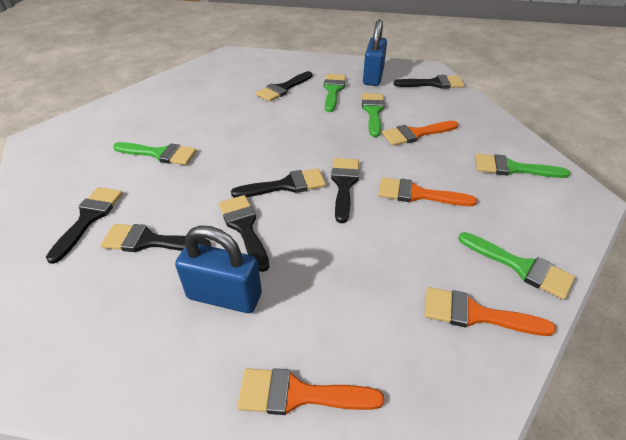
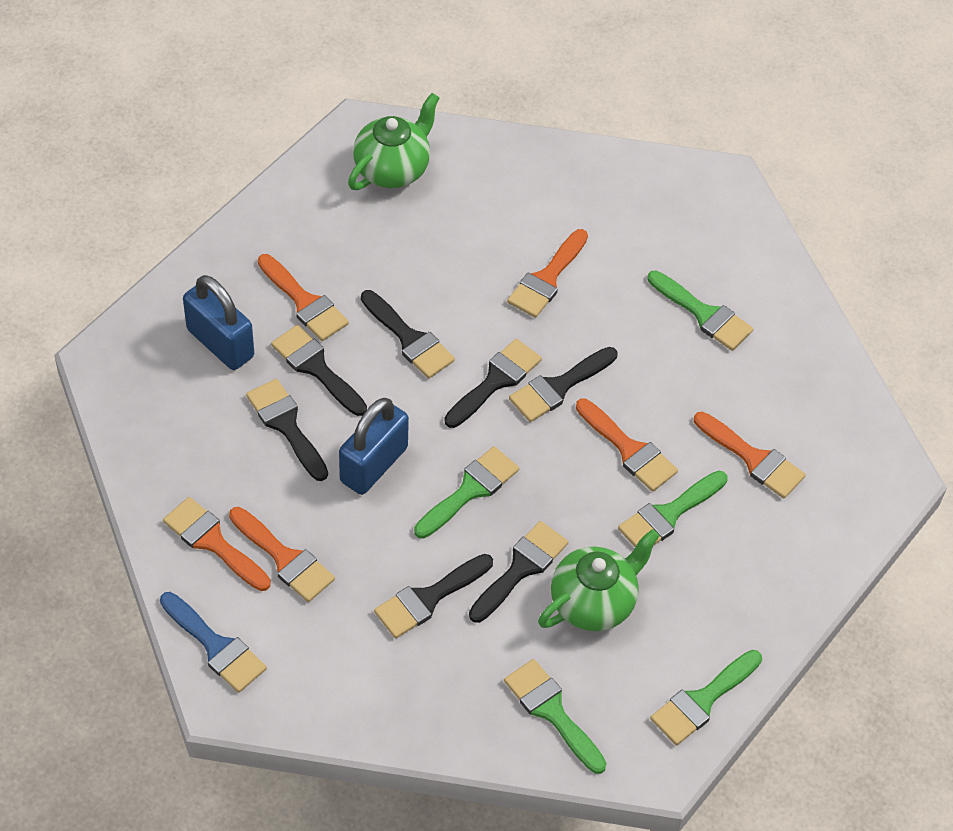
blue brush: 0 -> 1
green teapot: 0 -> 2
orange brush: 4 -> 6

